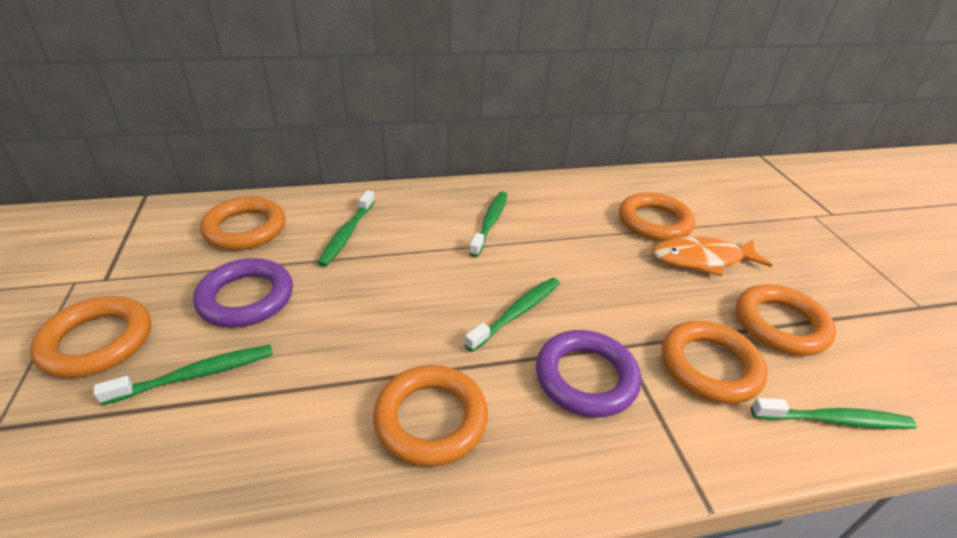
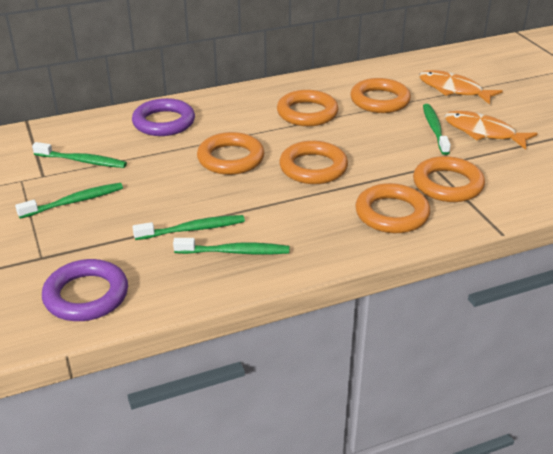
orange fish: 1 -> 2

